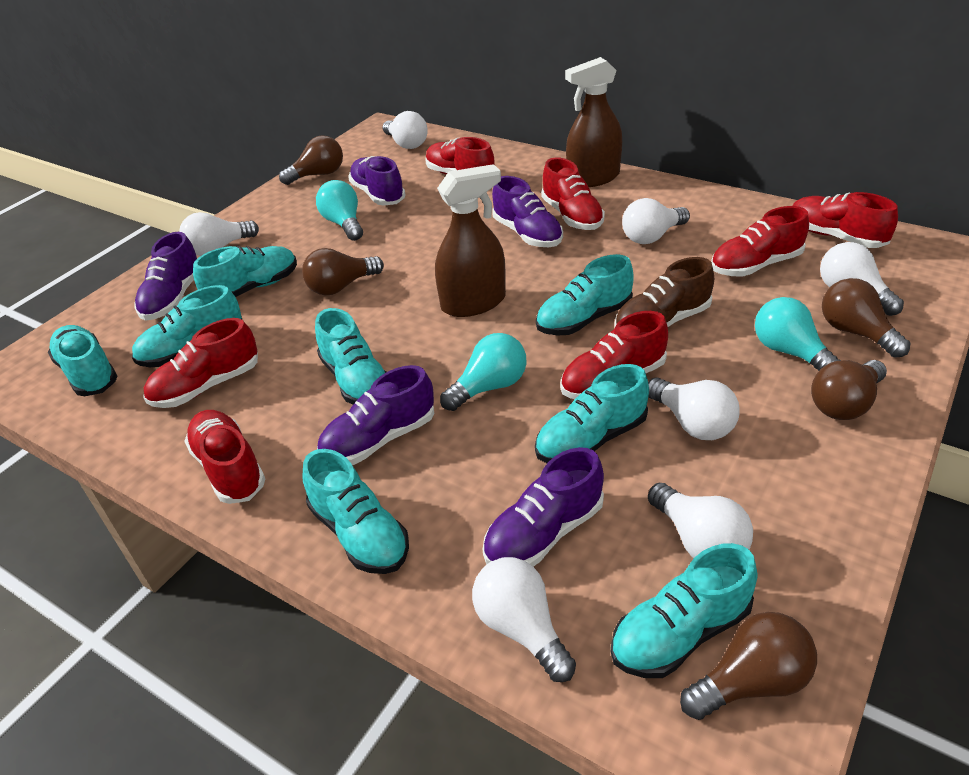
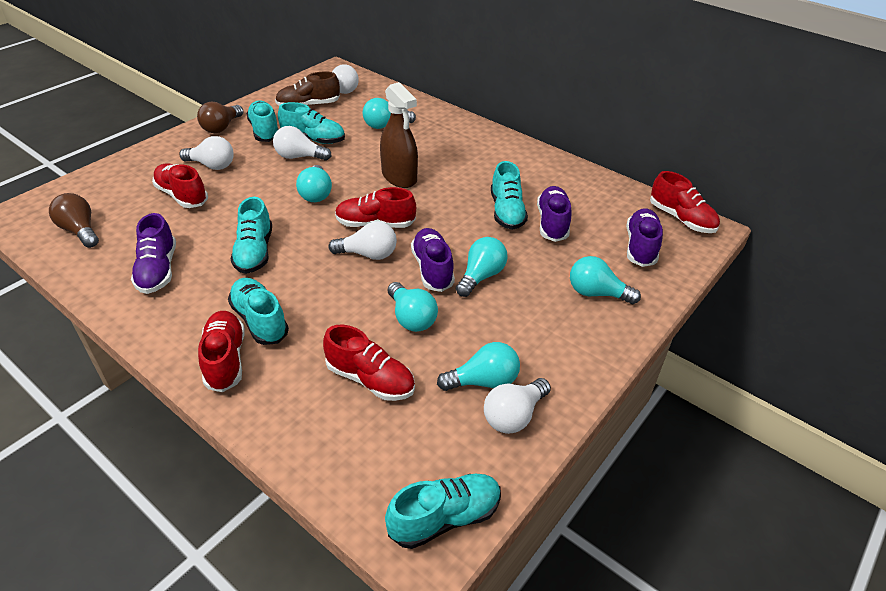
brown light bulb: 5 -> 2
brown spray bottle: 2 -> 1
purple shoe: 5 -> 4
red shoe: 7 -> 5
turquoise light bulb: 3 -> 6
turquoise shoe: 8 -> 6
white light bulb: 7 -> 5

